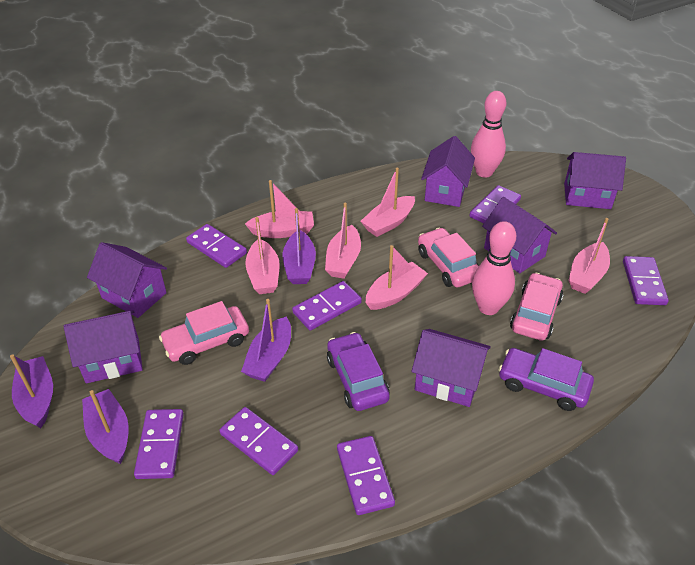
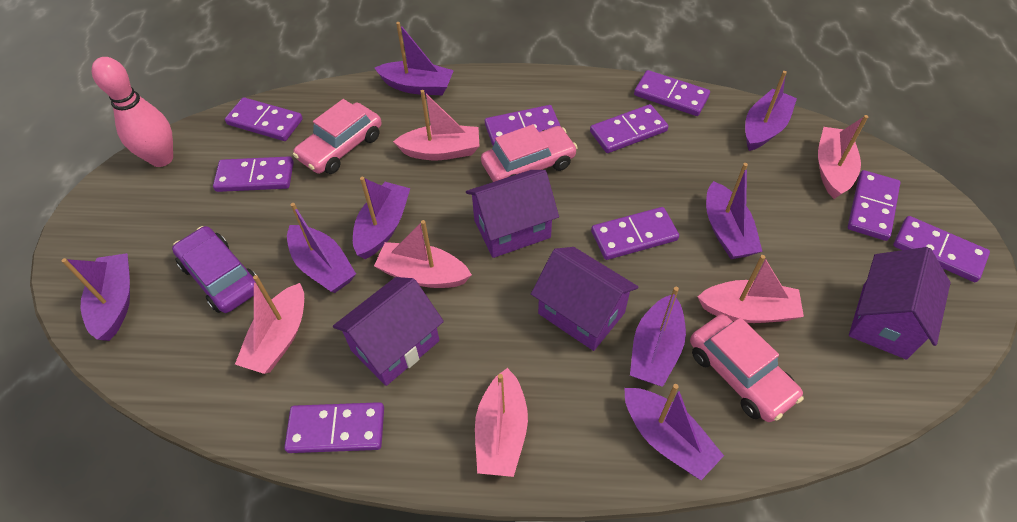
pink bowling pin: 2 -> 1
purple boat: 4 -> 8
purple car: 2 -> 1
purple domino: 7 -> 9
purple house: 6 -> 4

